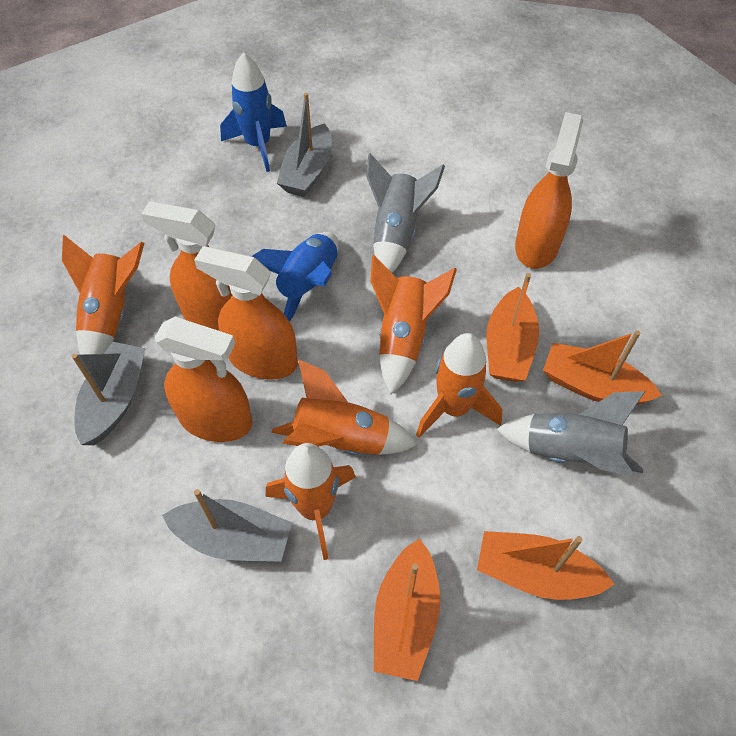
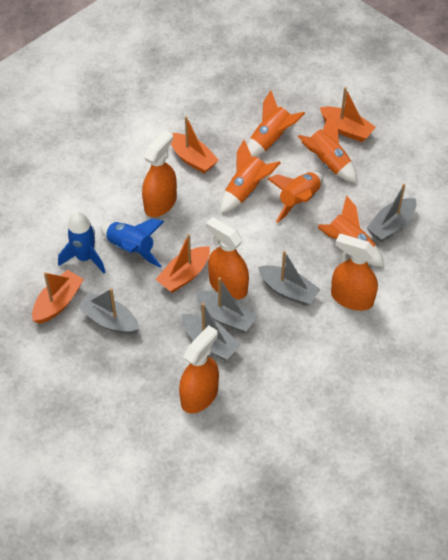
grey boat: 3 -> 5
grey rocket: 2 -> 0

